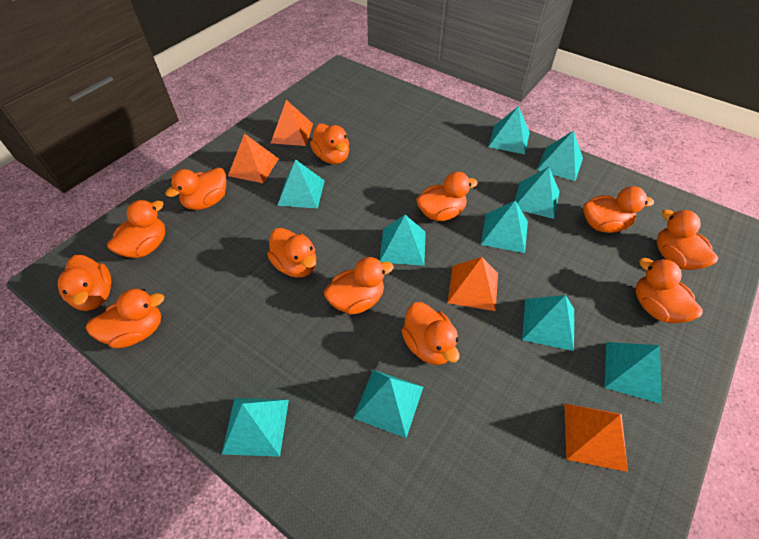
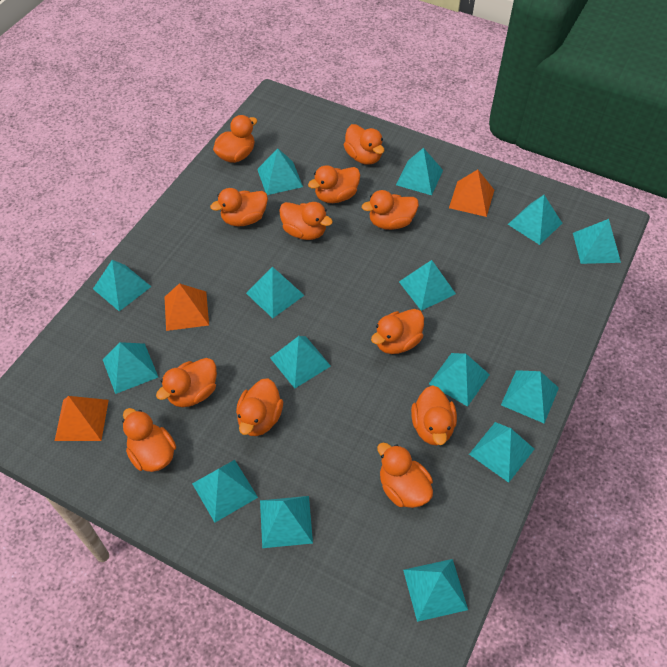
orange pyramid: 4 -> 3
turquoise pyramid: 10 -> 15

